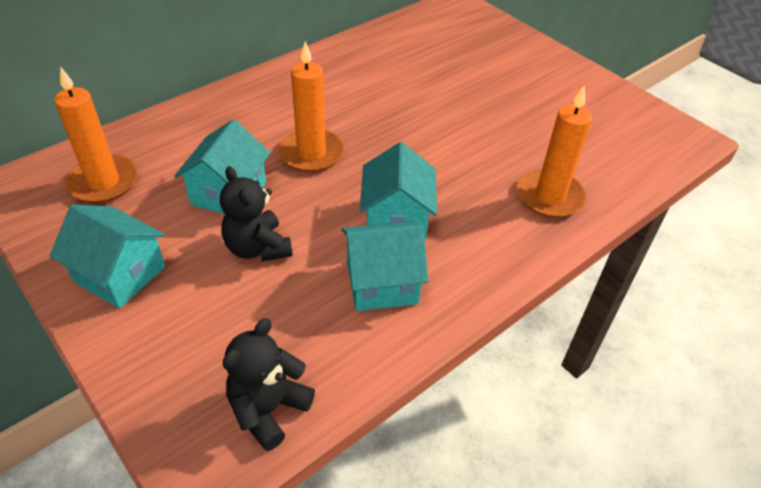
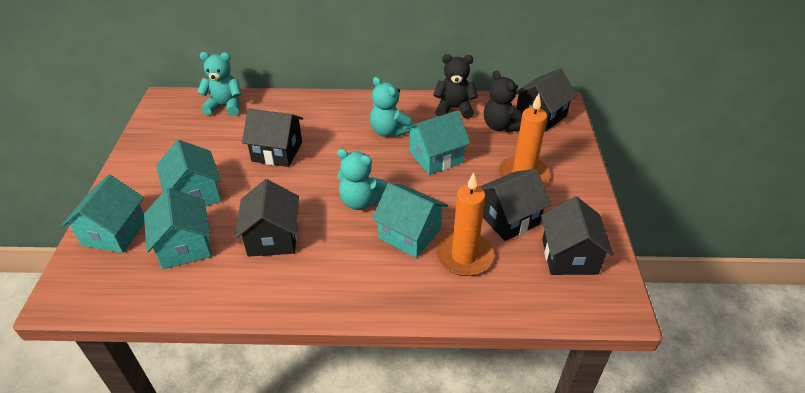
black house: 0 -> 5
orange candle: 3 -> 2
turquoise house: 4 -> 5
turquoise teddy bear: 0 -> 3

